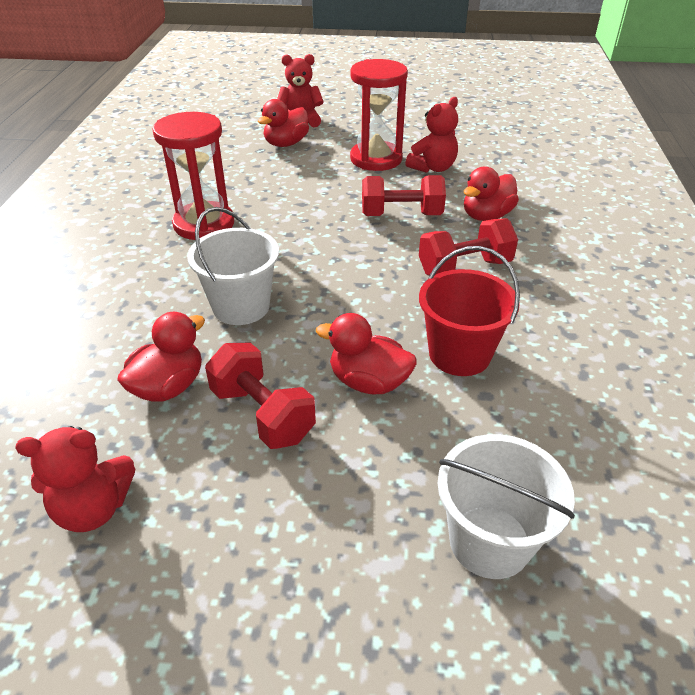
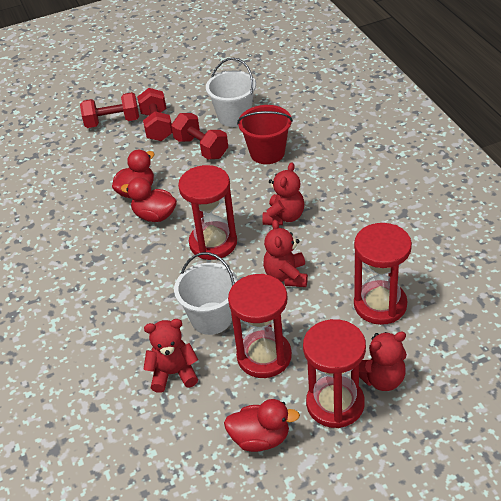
red duck: 4 -> 3
red hourglass: 2 -> 4
red teddy bear: 3 -> 4

